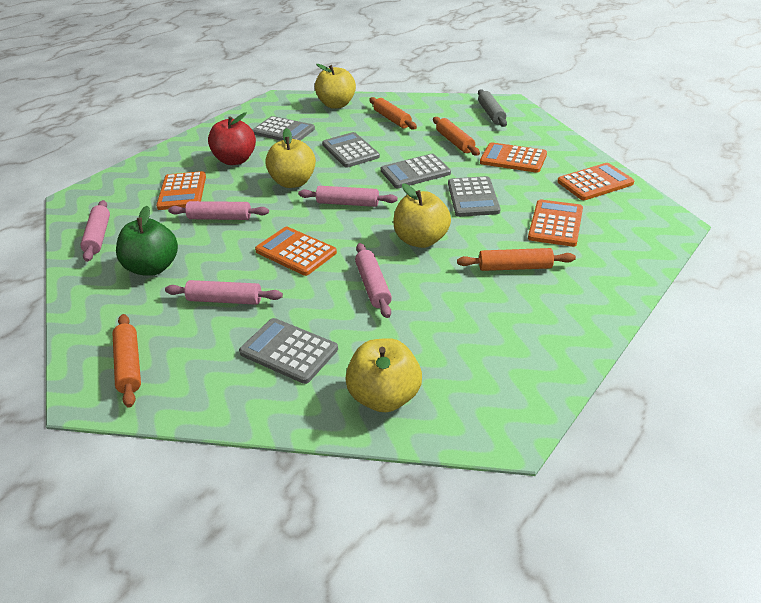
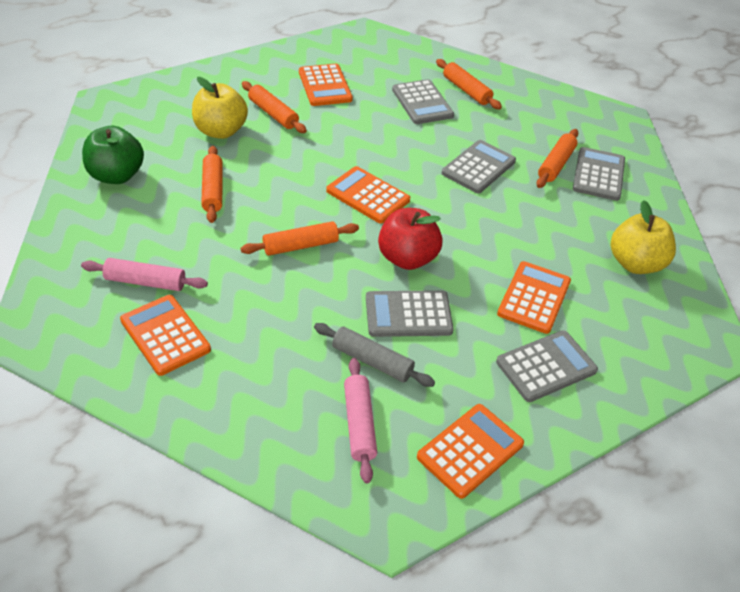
orange rolling pin: 4 -> 5
pink rolling pin: 5 -> 2
yellow apple: 4 -> 2

